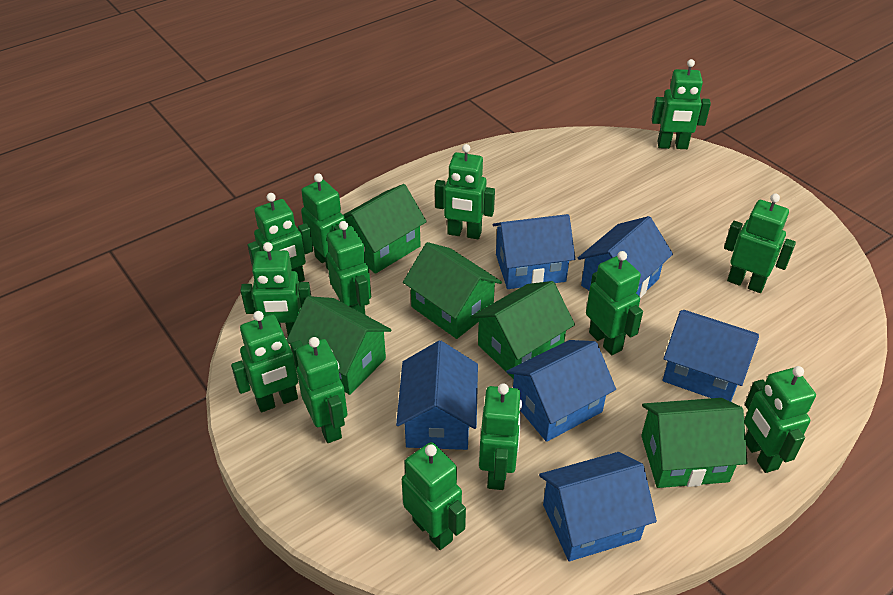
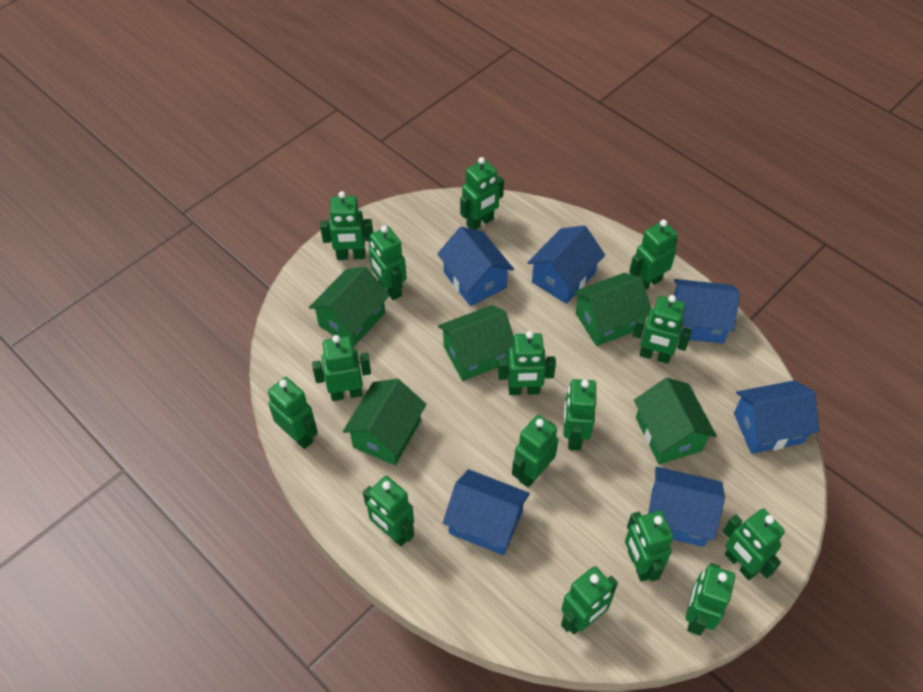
green robot: 13 -> 15

